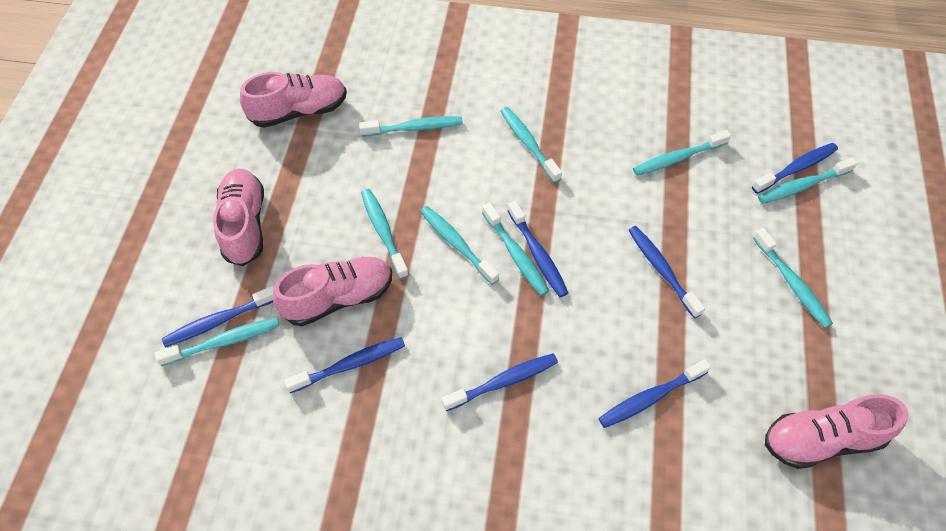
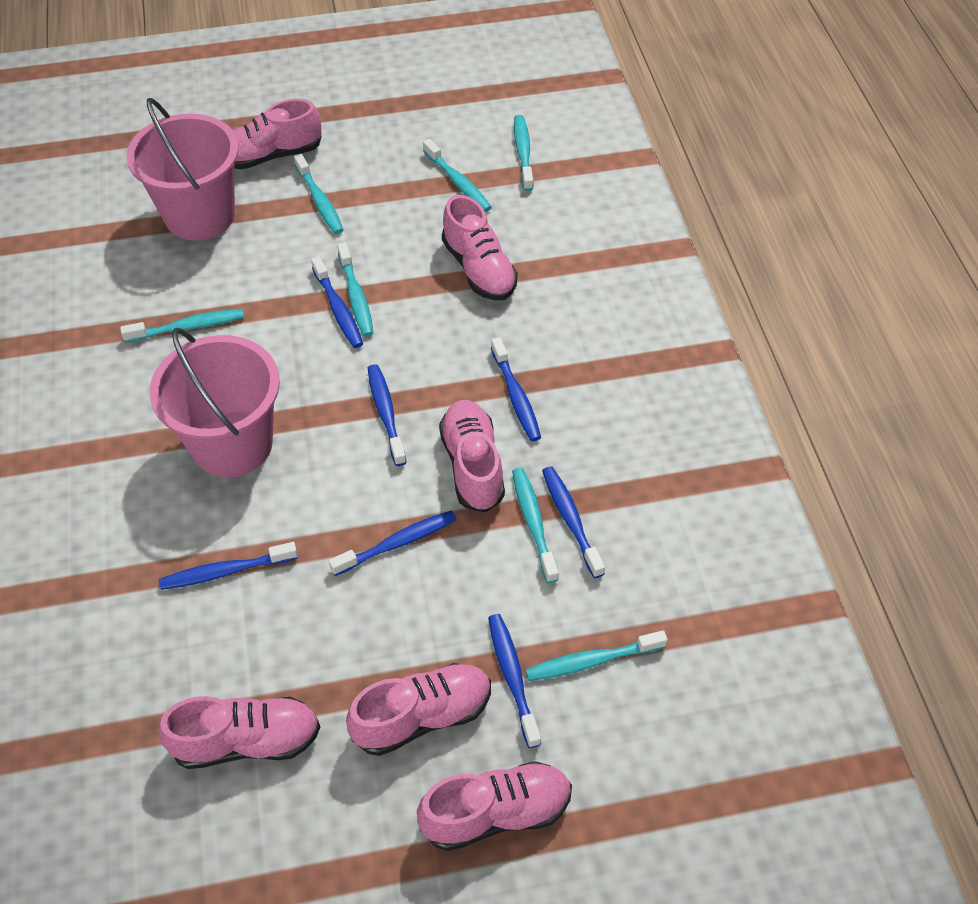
pink bucket: 0 -> 2
pink shoe: 4 -> 6
turquoise toothbrush: 9 -> 7

